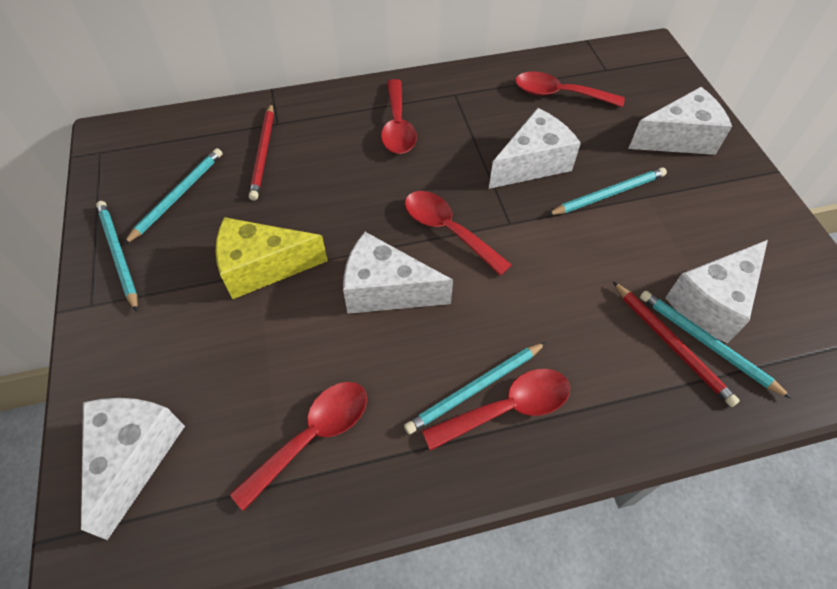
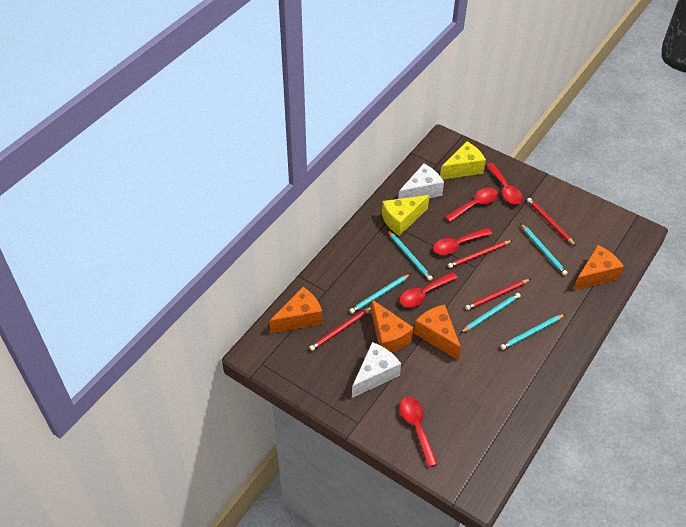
orange cheese: 0 -> 4
red pencil: 2 -> 4
white cheese: 5 -> 2
yellow cheese: 1 -> 2

